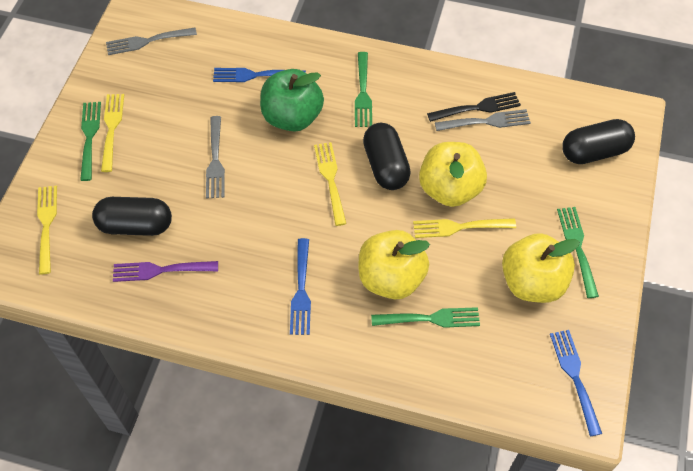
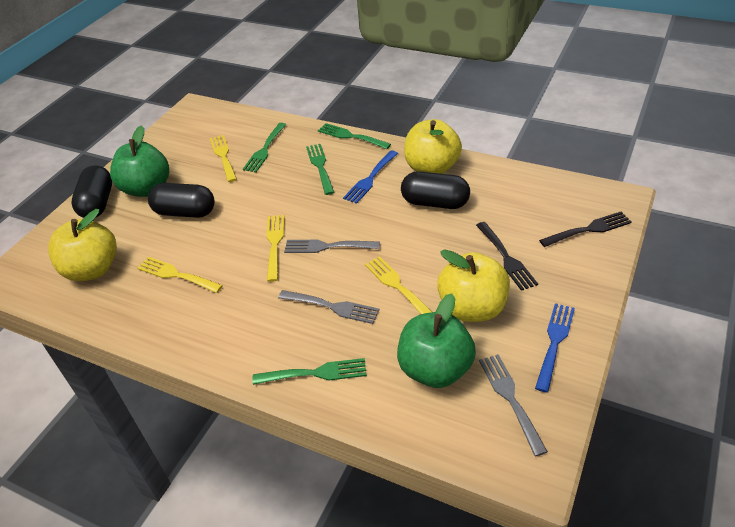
black fork: 1 -> 2
blue fork: 3 -> 2
green apple: 1 -> 2
purple fork: 1 -> 0

